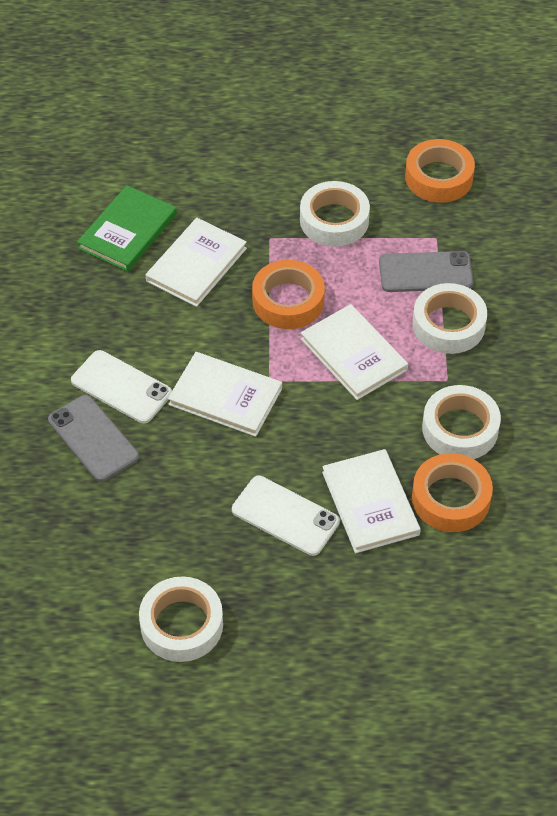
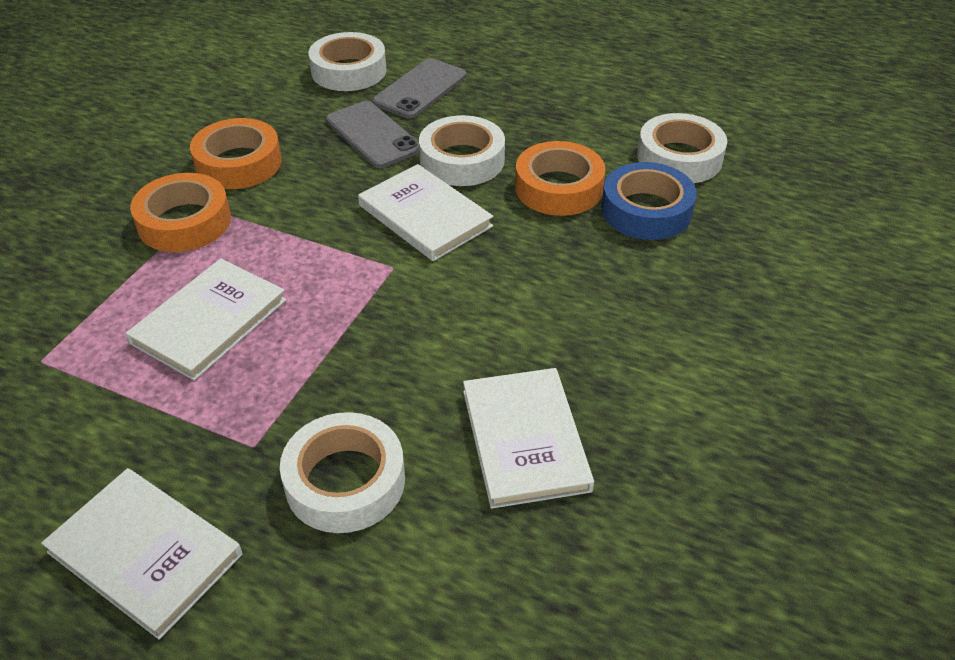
blue tape: 0 -> 1
green book: 1 -> 0
white phone: 2 -> 0

